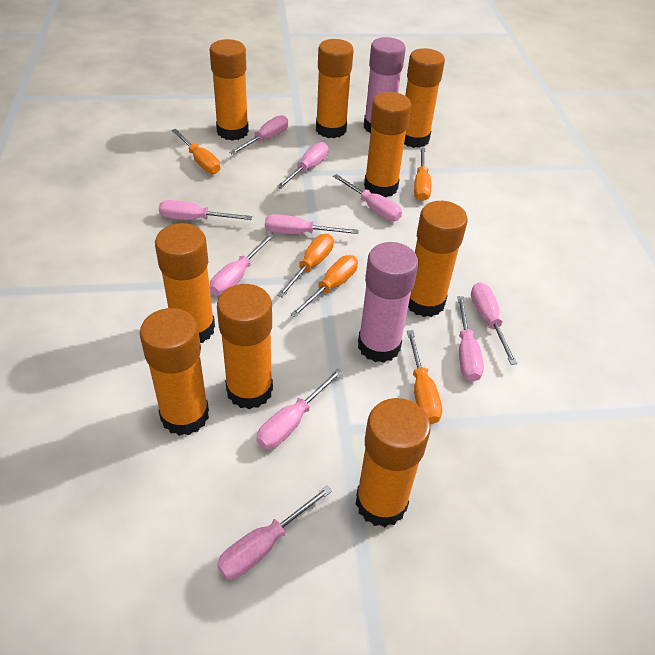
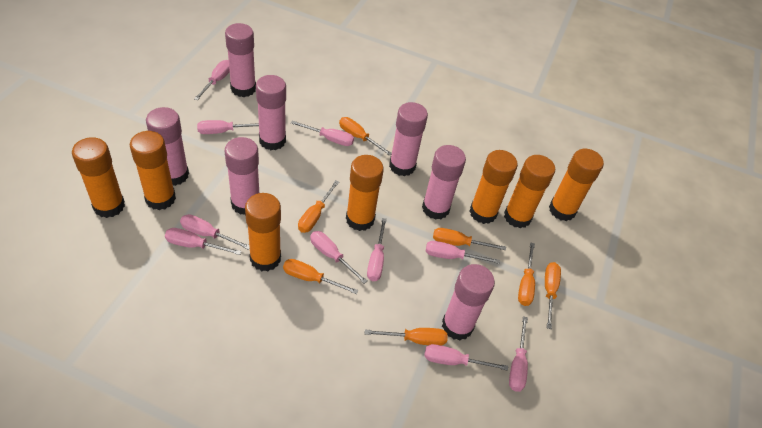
orange glue stick: 9 -> 7
orange screwdriver: 5 -> 7
pink glue stick: 2 -> 7

